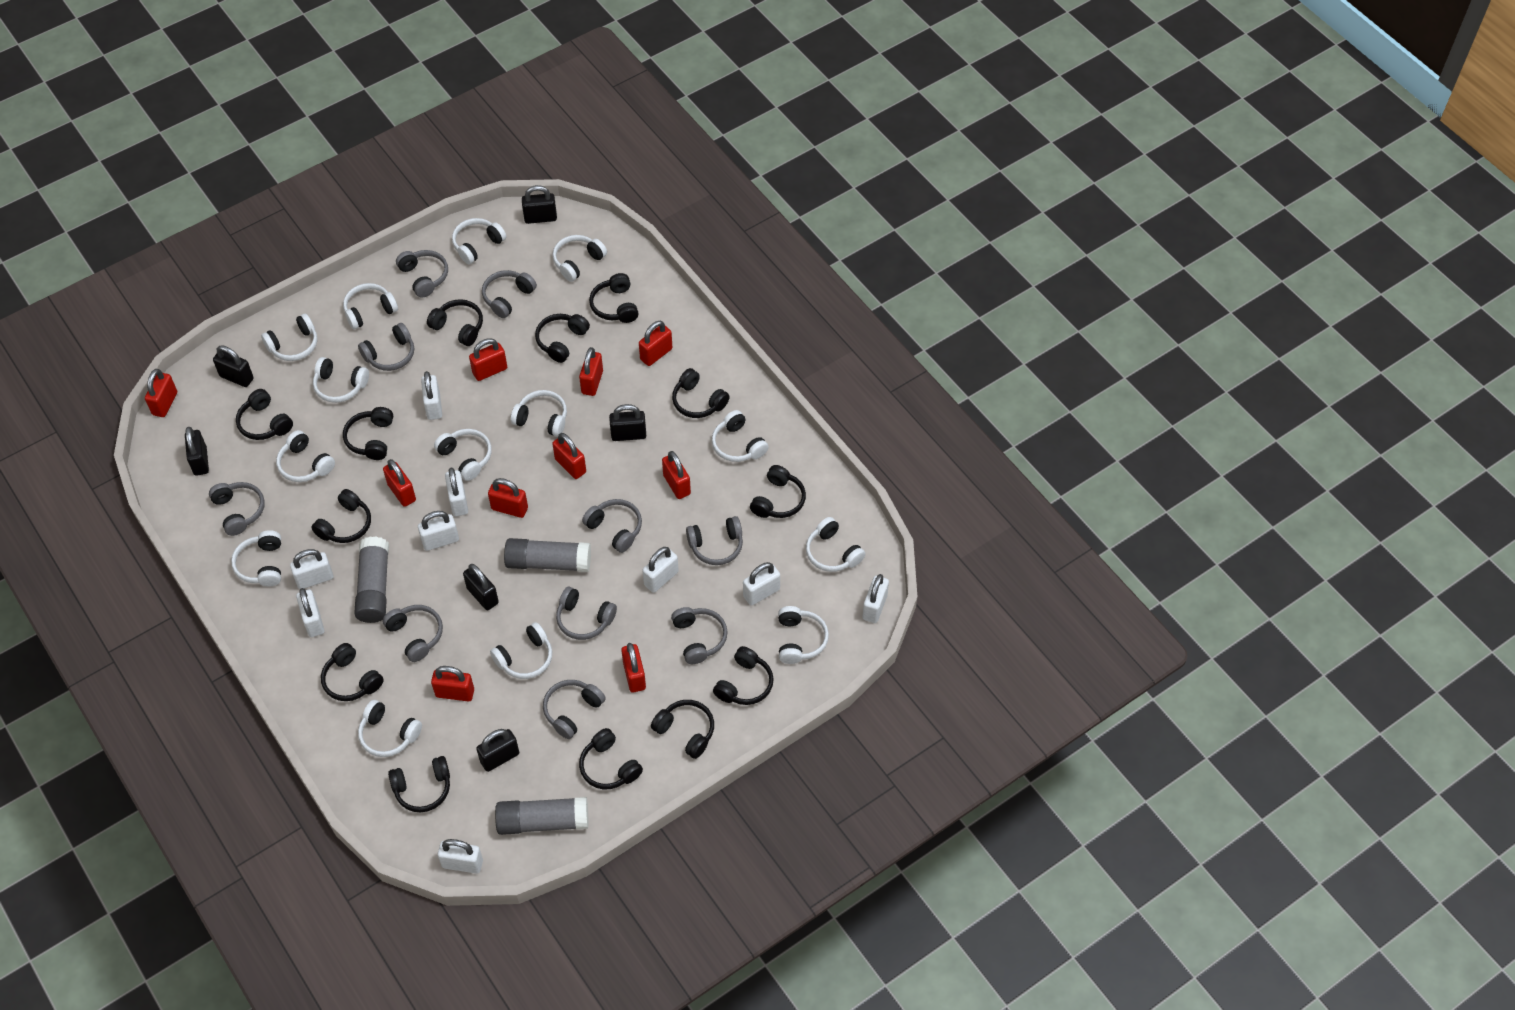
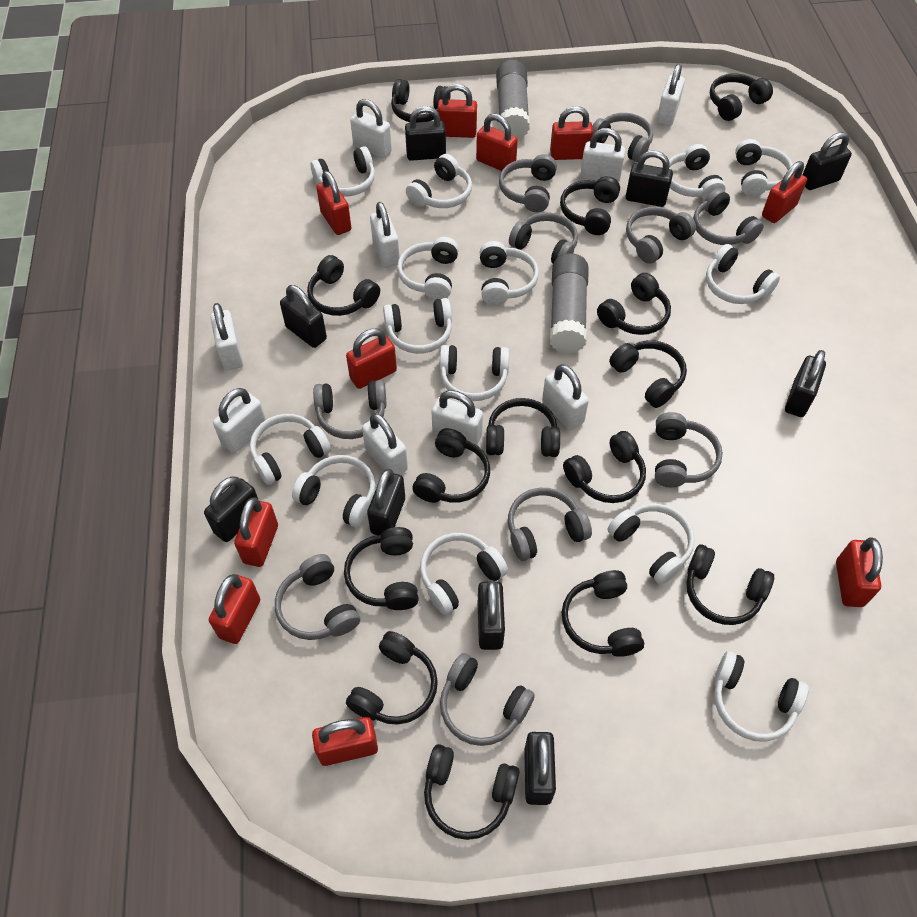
black headphones: 13 -> 14
black padlock: 6 -> 9
grey glue stick: 3 -> 2

